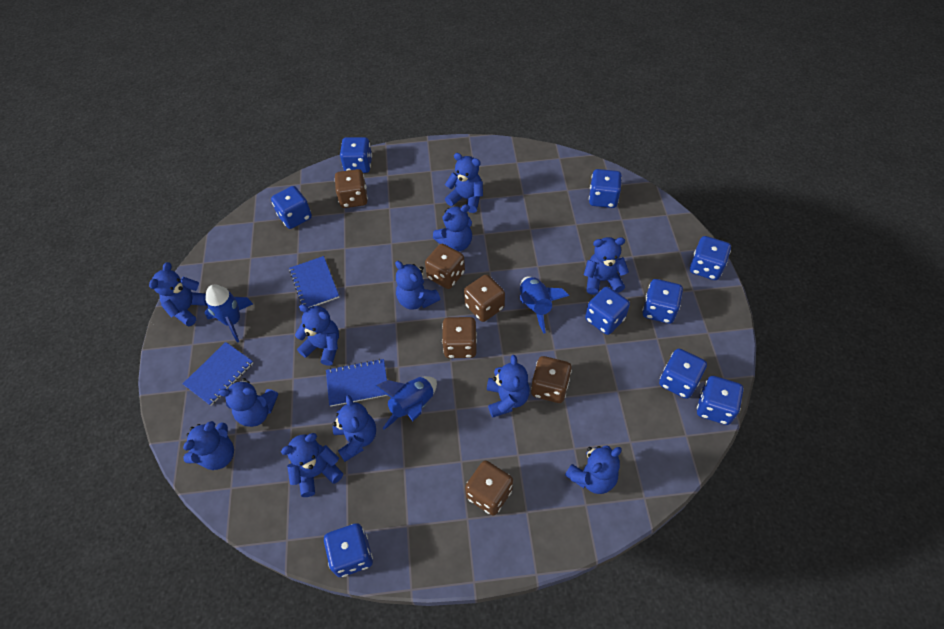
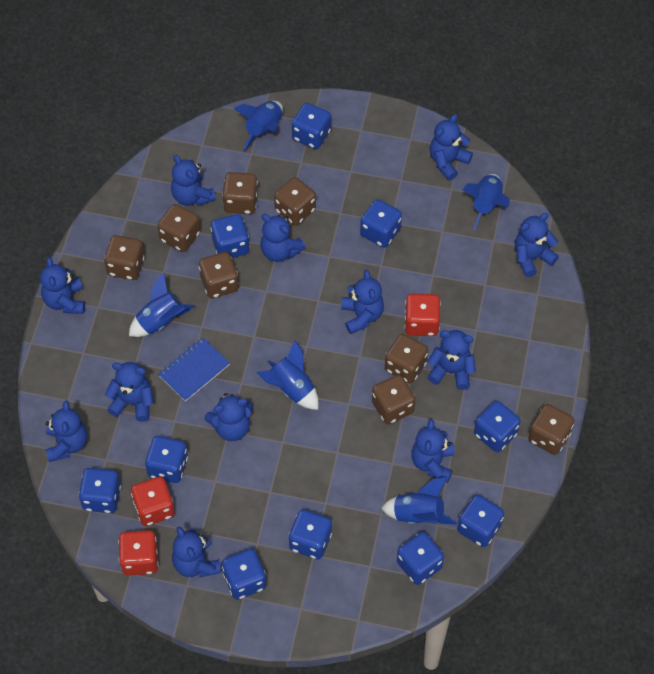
blue dice: 9 -> 10
blue notebook: 3 -> 1
blue rocket: 3 -> 5
brown dice: 6 -> 8
red dice: 0 -> 3

